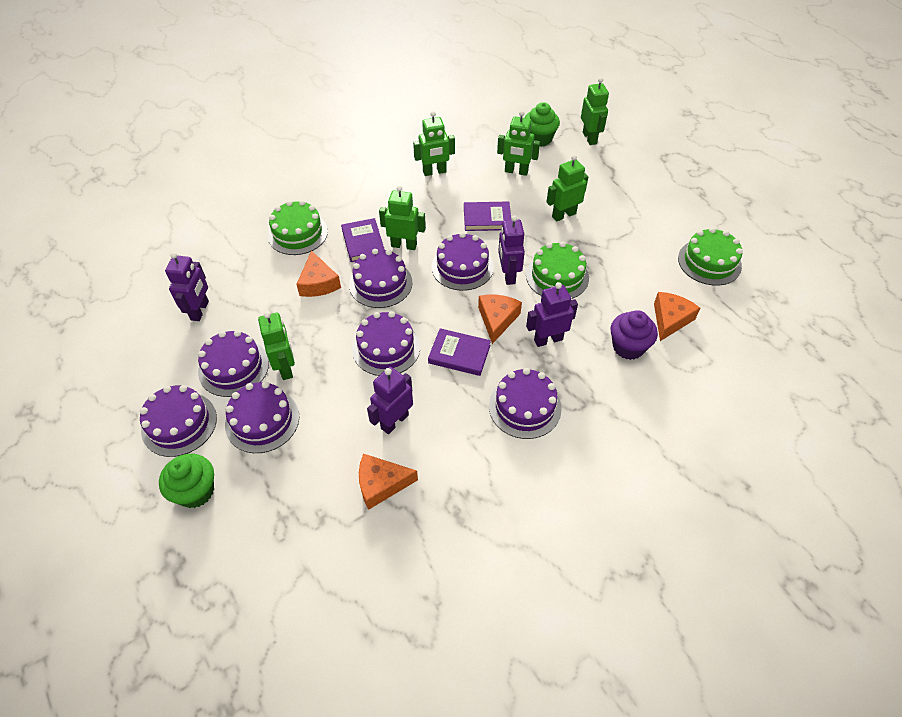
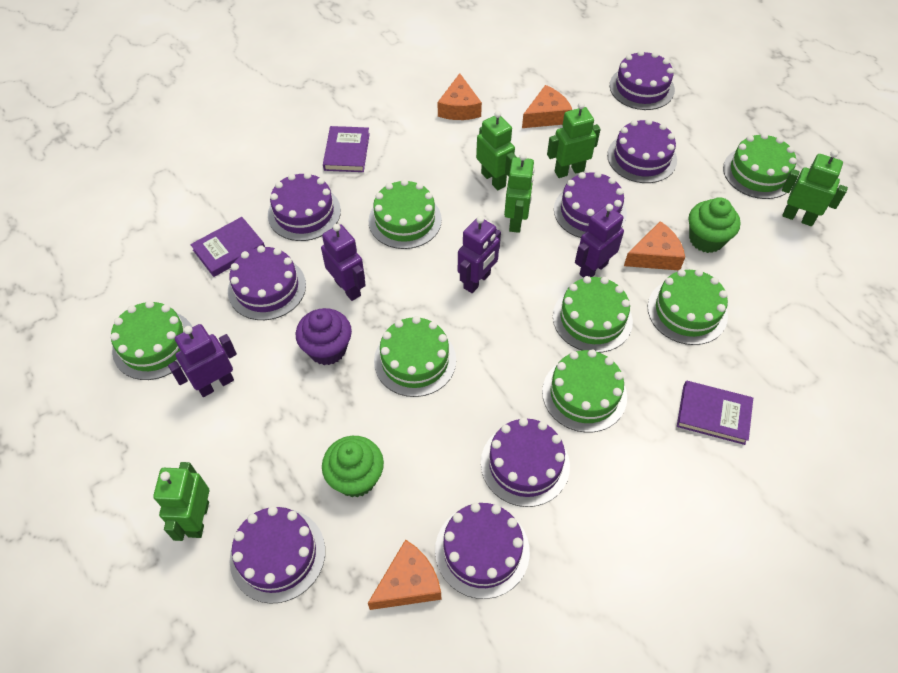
green cake: 3 -> 7
green robot: 6 -> 5
purple cake: 7 -> 8

